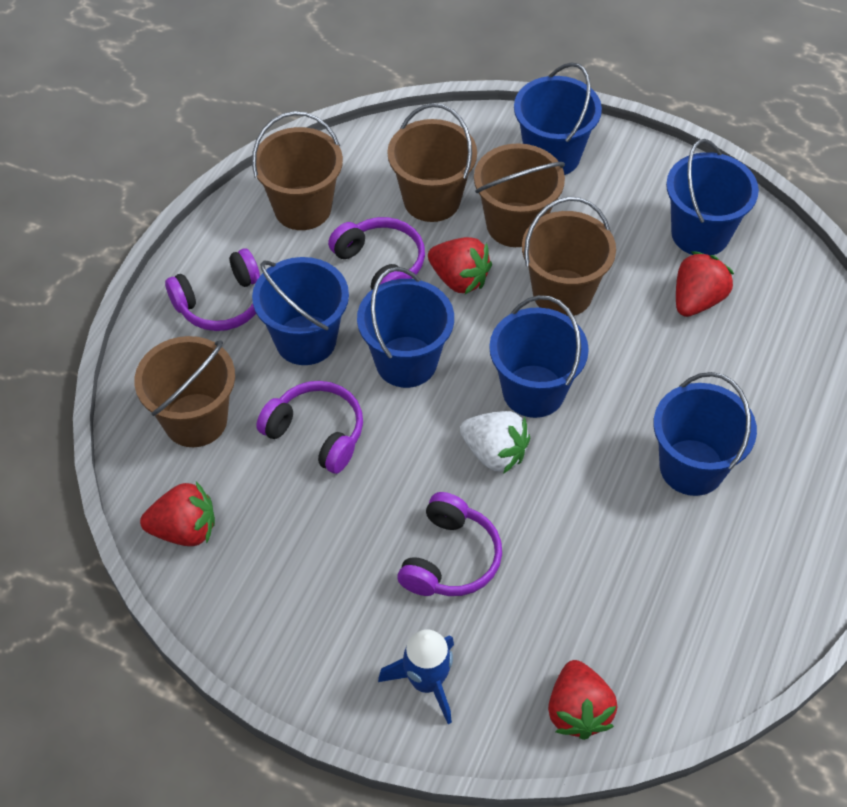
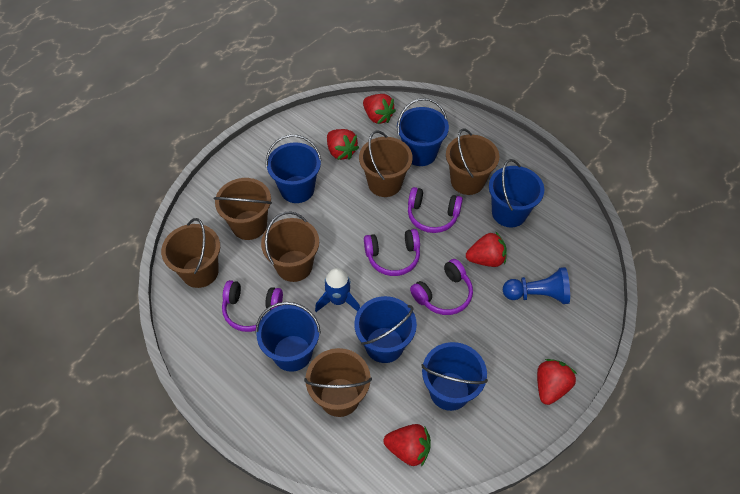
blue pawn: 0 -> 1
brown bucket: 5 -> 6
red strawberry: 4 -> 5
white strawberry: 1 -> 0

